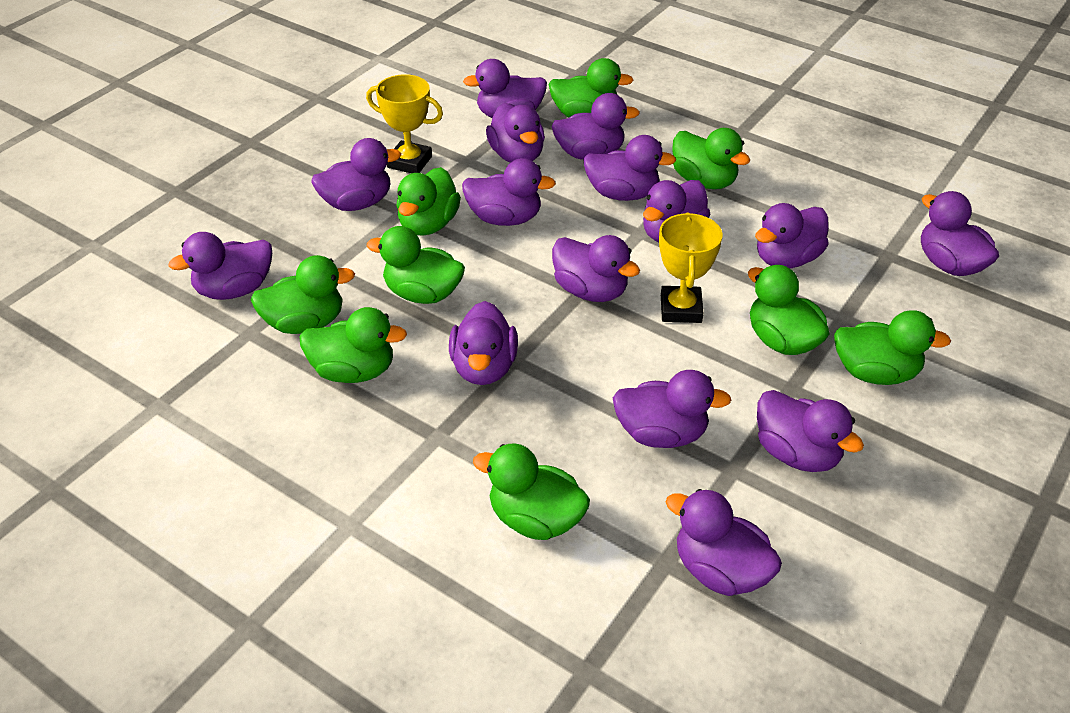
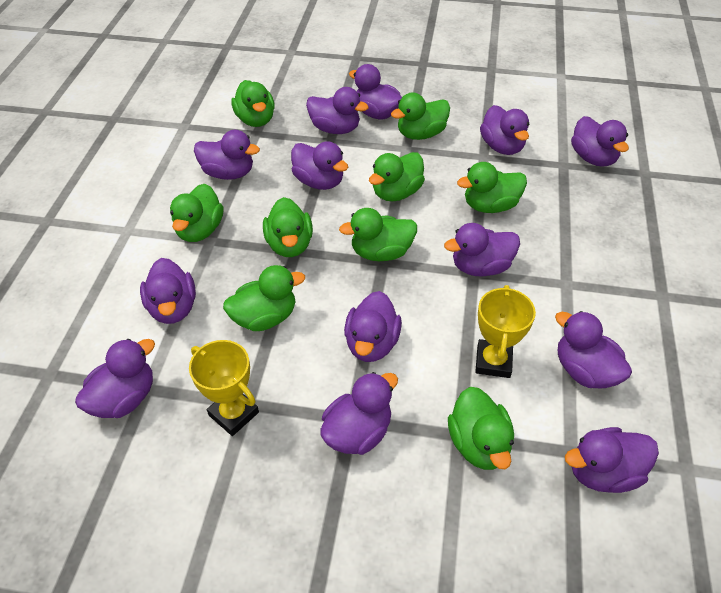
purple duck: 15 -> 13

